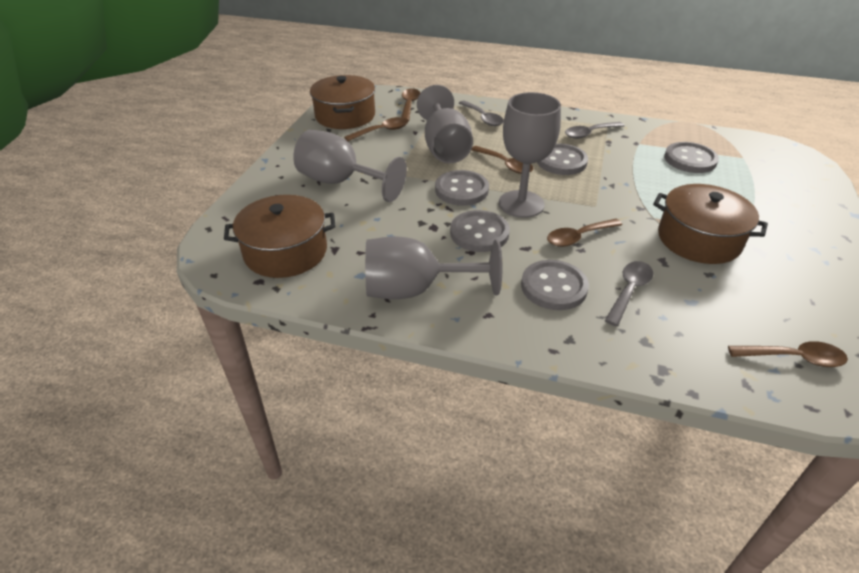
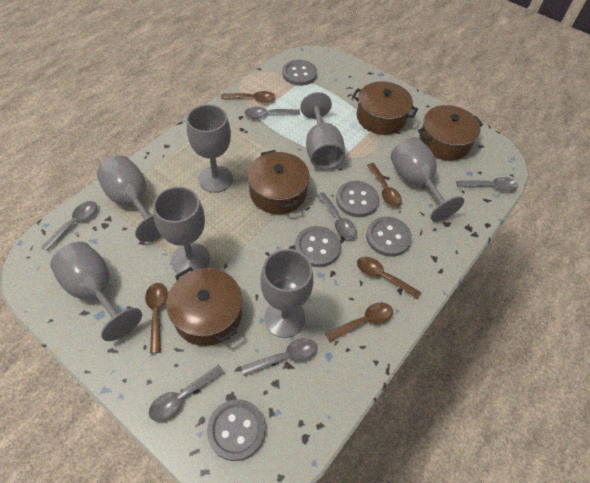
brown pot: 3 -> 4
grey goblet: 4 -> 7
grey spoon: 3 -> 6

